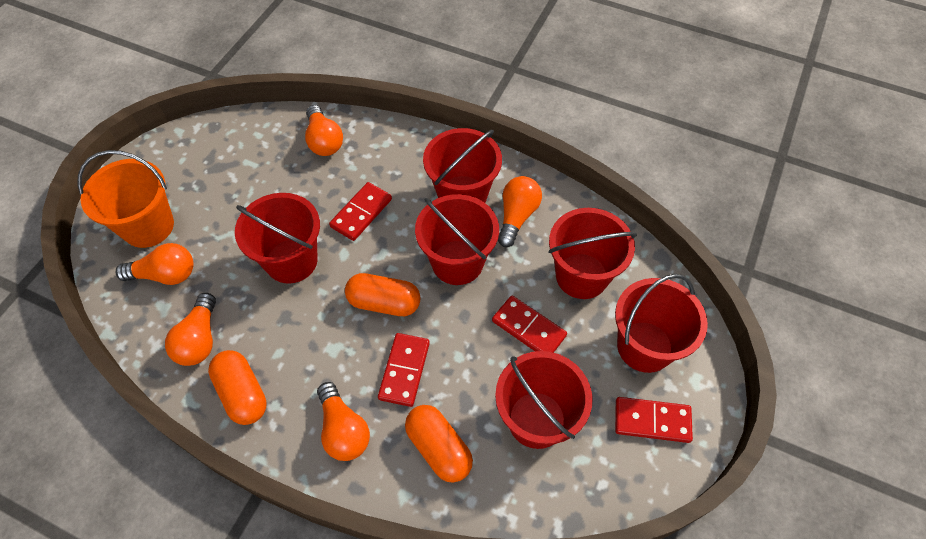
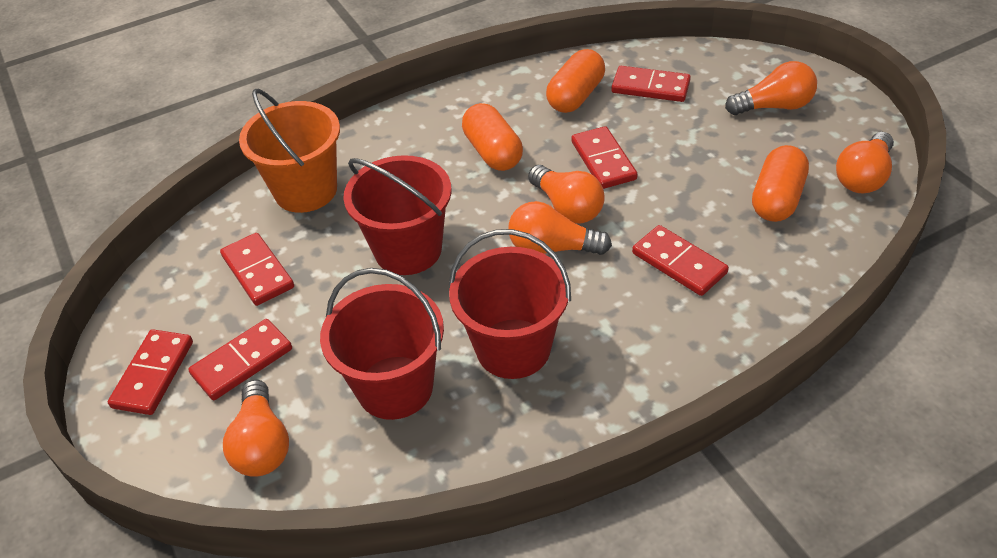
red bucket: 6 -> 3
red domino: 4 -> 6

